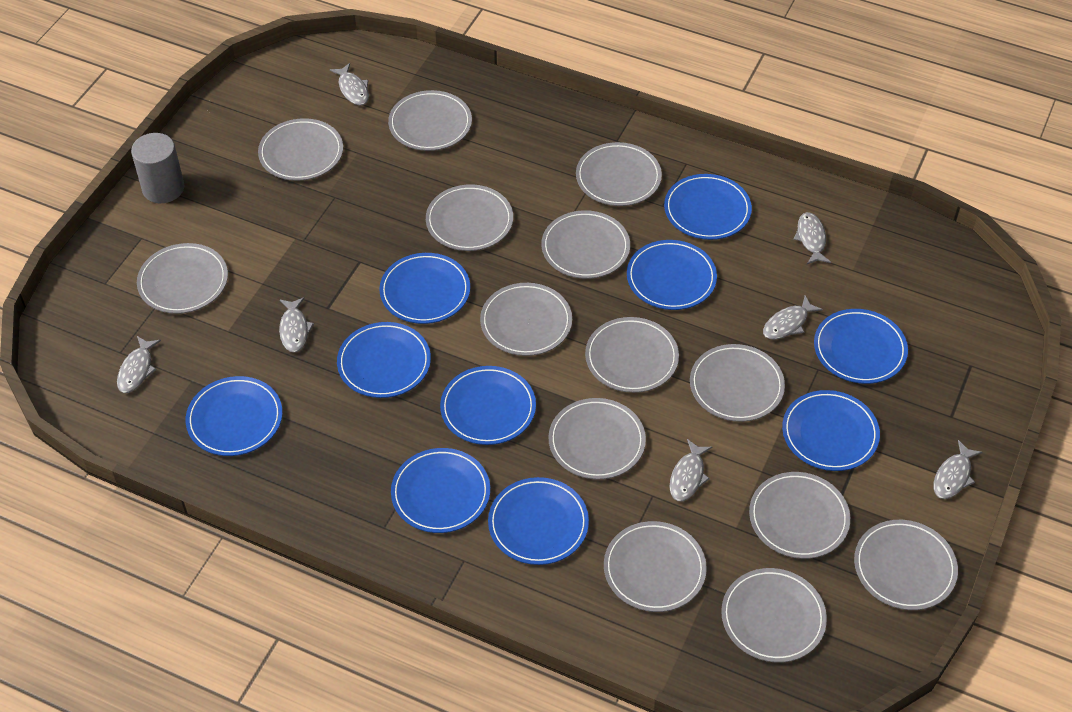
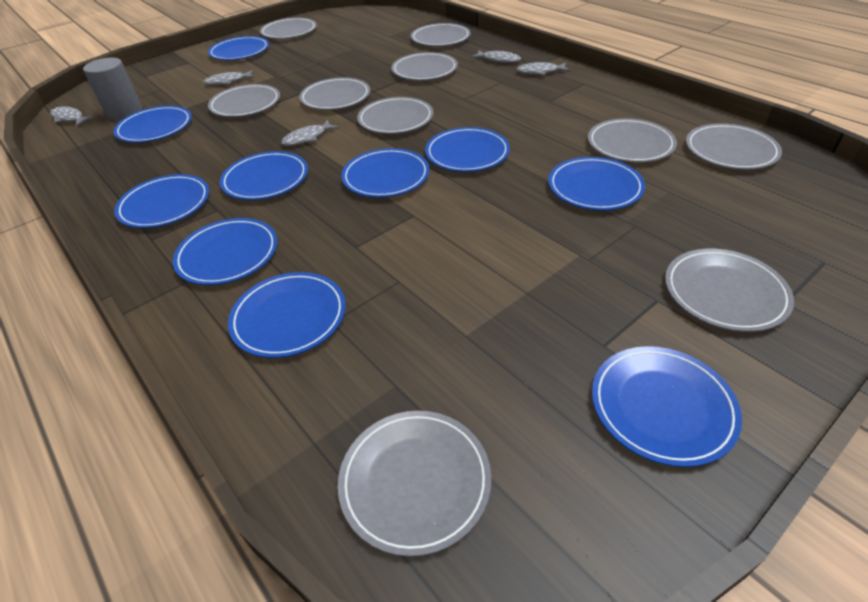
grey fish: 7 -> 5
grey plate: 14 -> 10

